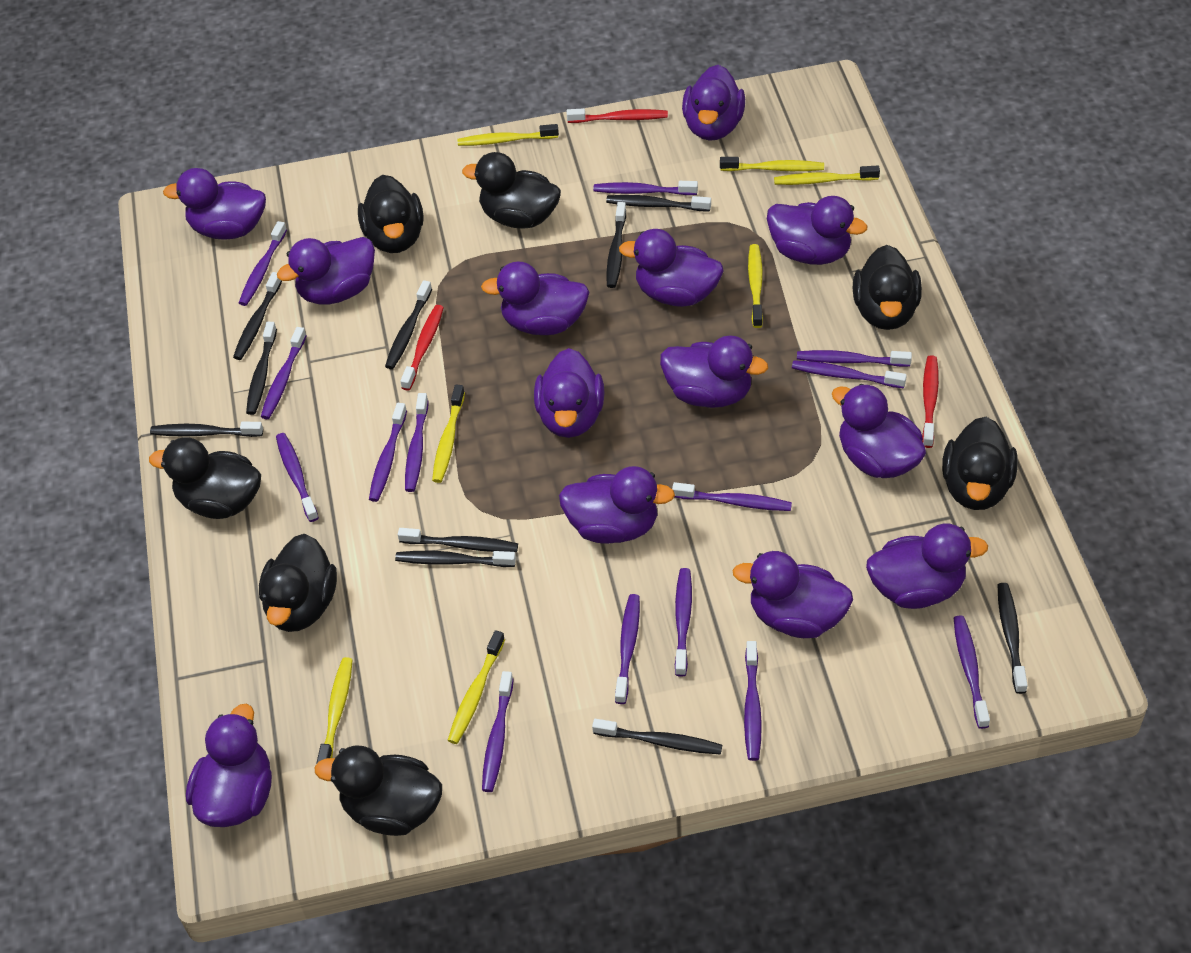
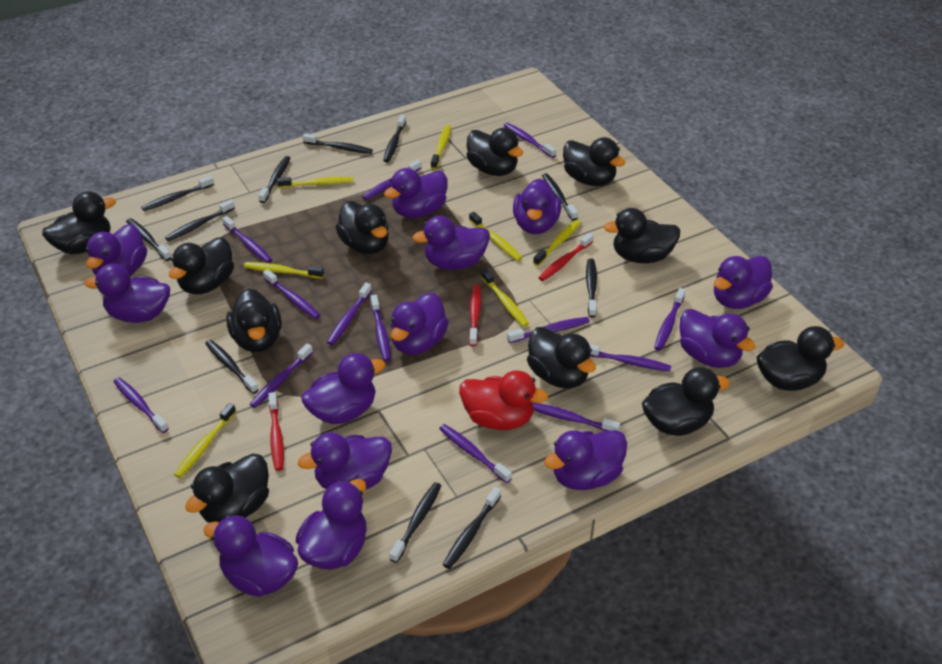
black duck: 7 -> 11
black toothbrush: 10 -> 11
purple toothbrush: 14 -> 13
red duck: 0 -> 1

